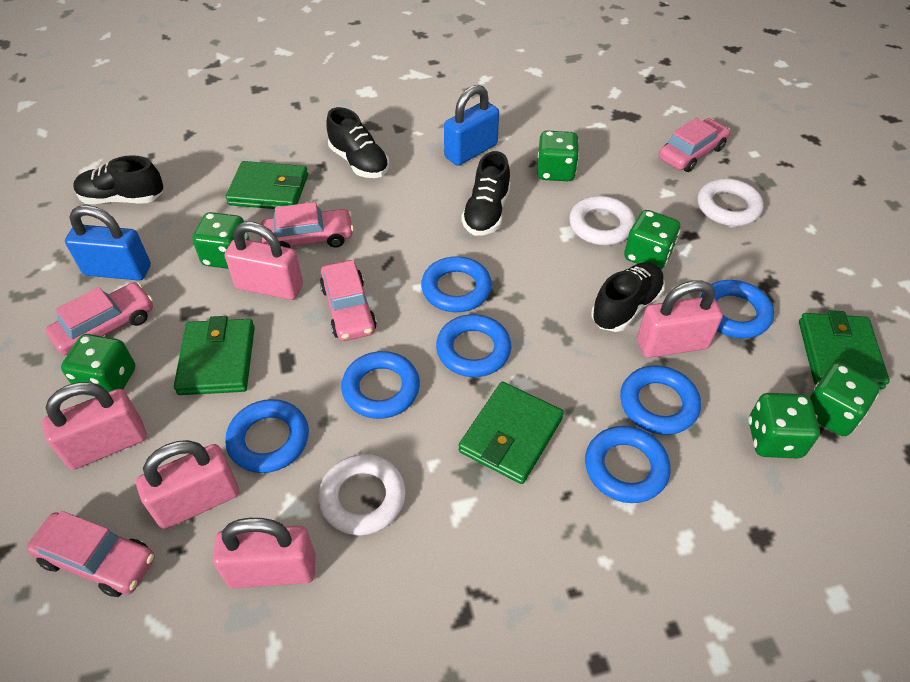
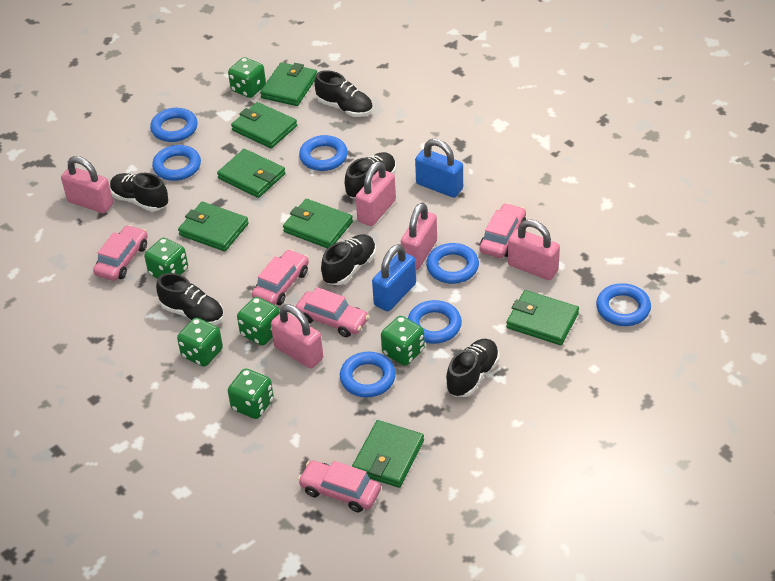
black shoe: 4 -> 6
green wallet: 4 -> 7
white ring: 3 -> 0

